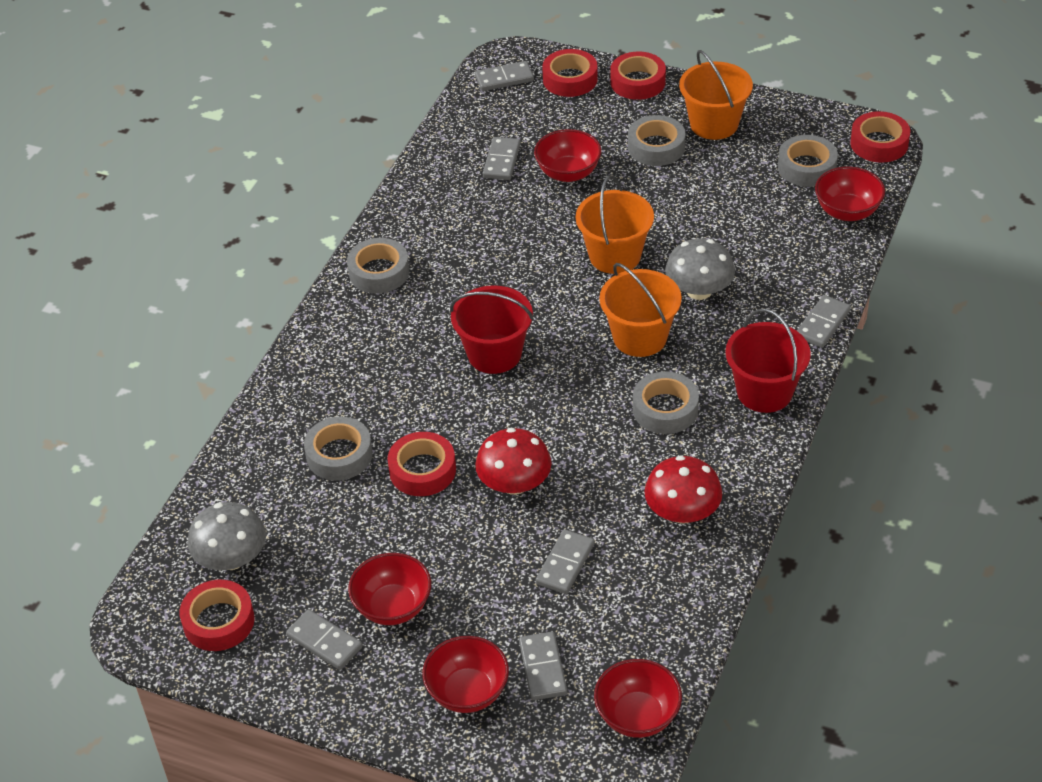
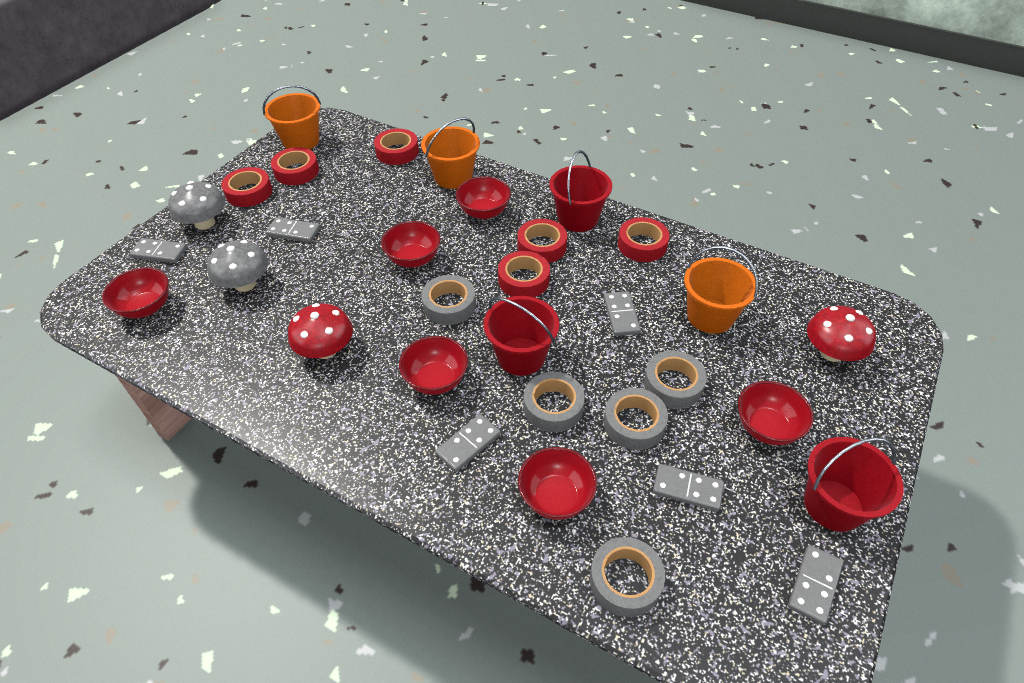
red bowl: 5 -> 6
red bucket: 2 -> 3
red tape: 5 -> 6

